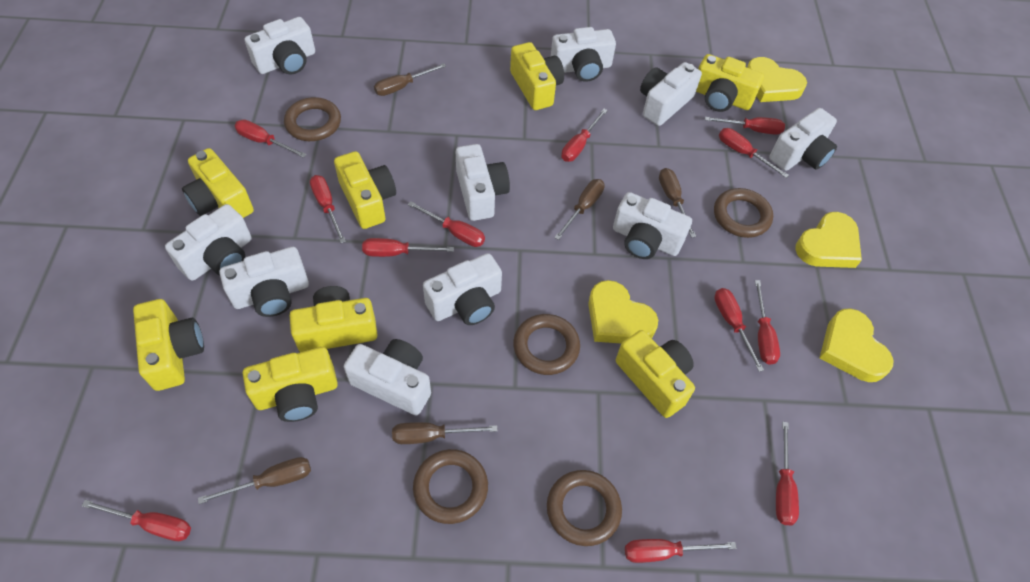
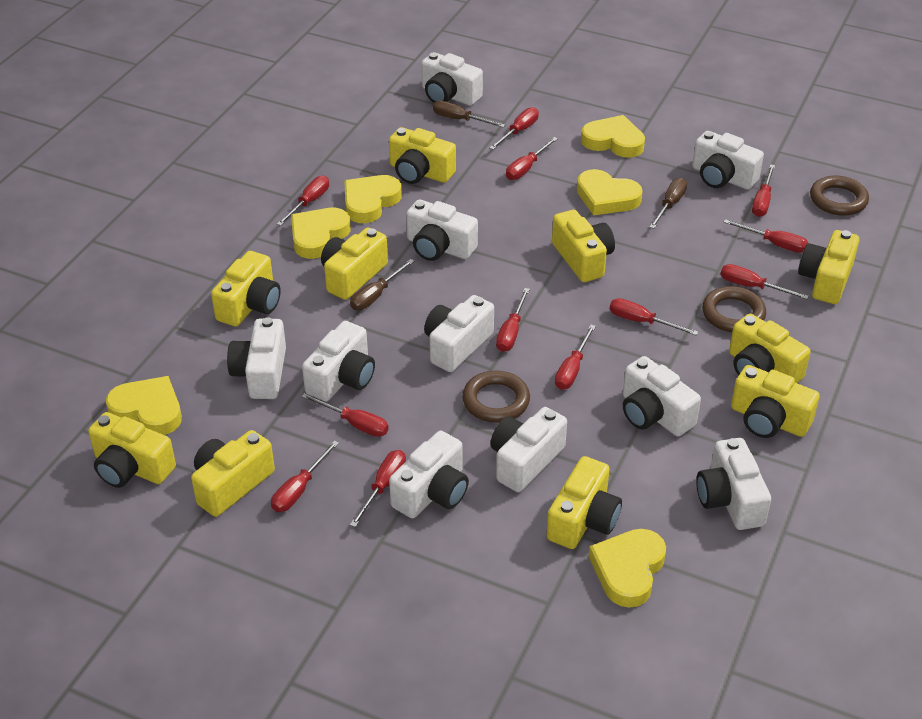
brown ring: 5 -> 3
brown screwdriver: 5 -> 3
yellow camera: 8 -> 10
yellow heart: 4 -> 6

